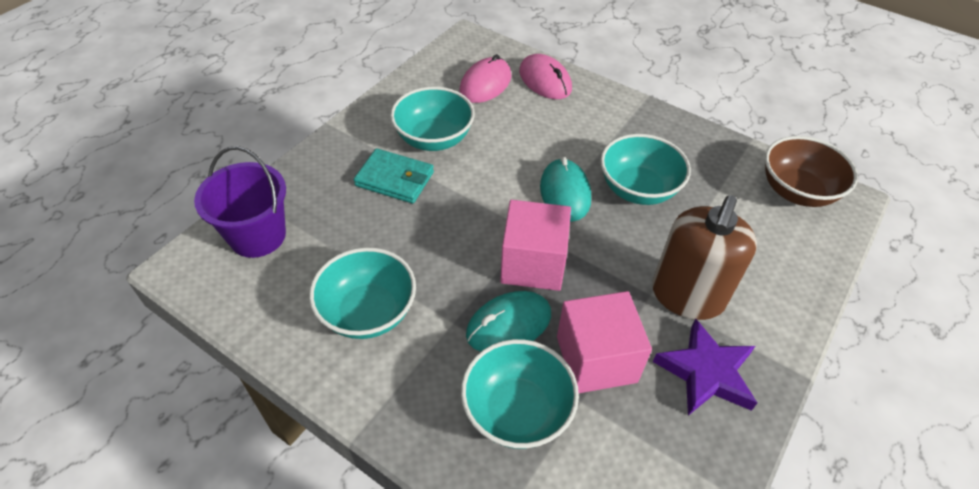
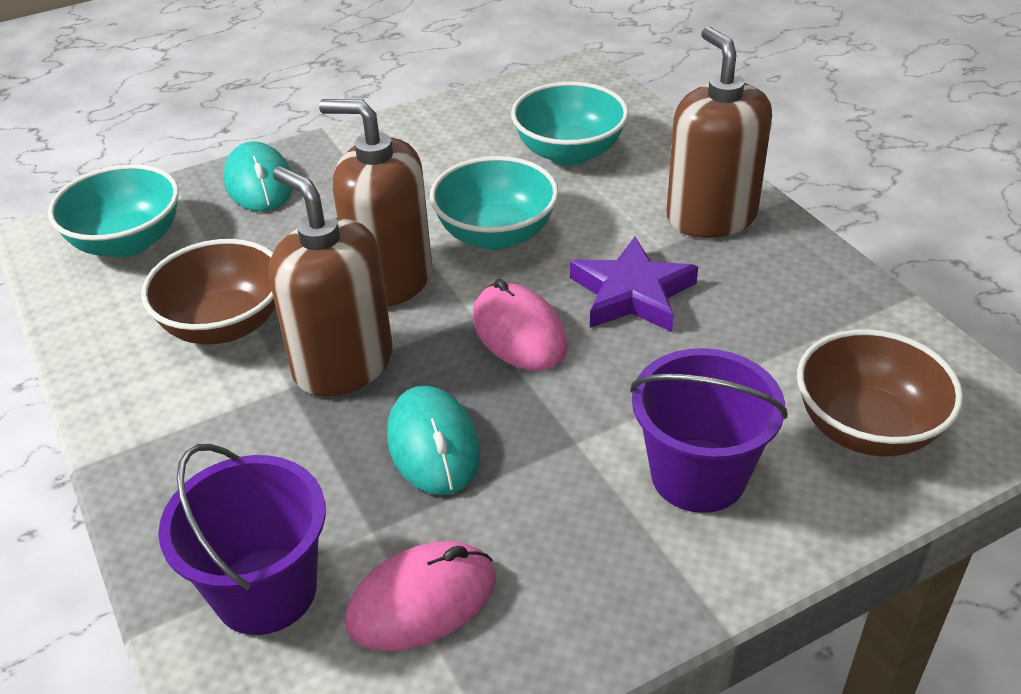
brown bowl: 1 -> 2
brown soap dispenser: 1 -> 3
pink cube: 2 -> 0
purple bucket: 1 -> 2
turquoise bowl: 4 -> 3
turquoise wallet: 1 -> 0

